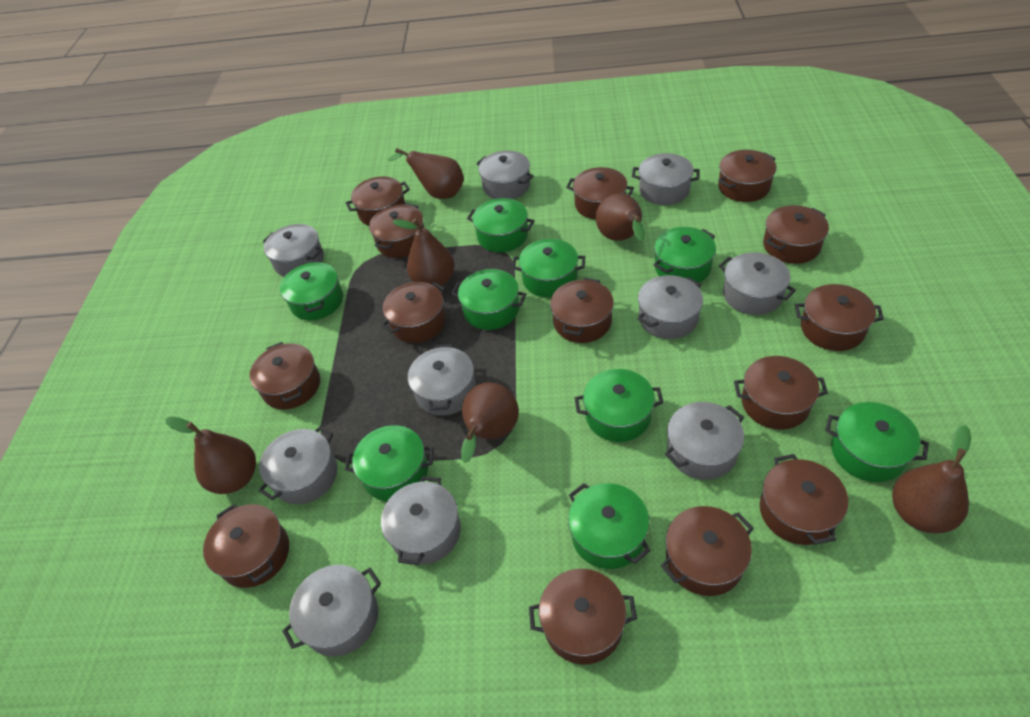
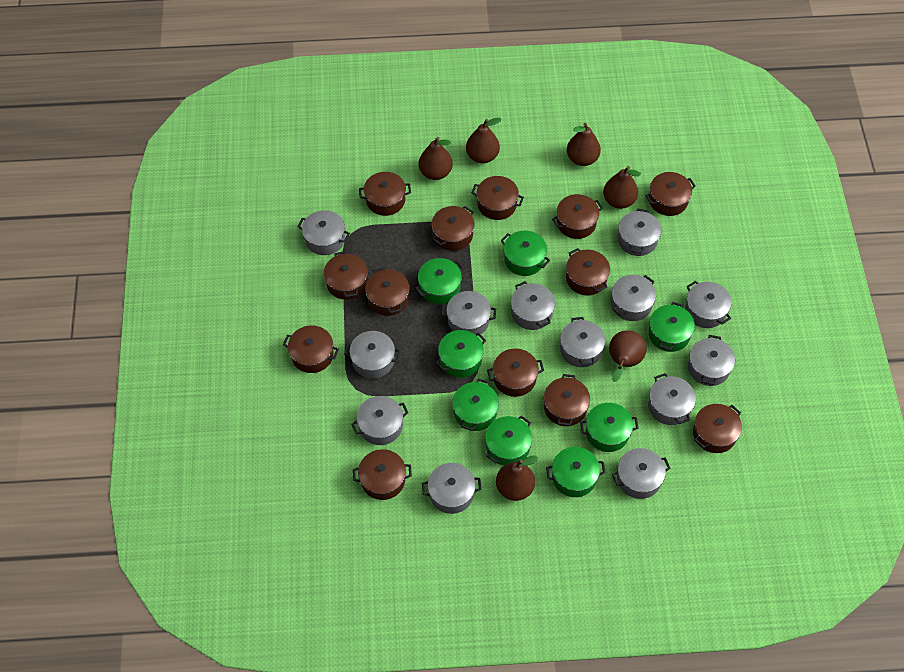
brown pot: 14 -> 13
green pot: 9 -> 8
grey pot: 10 -> 13

